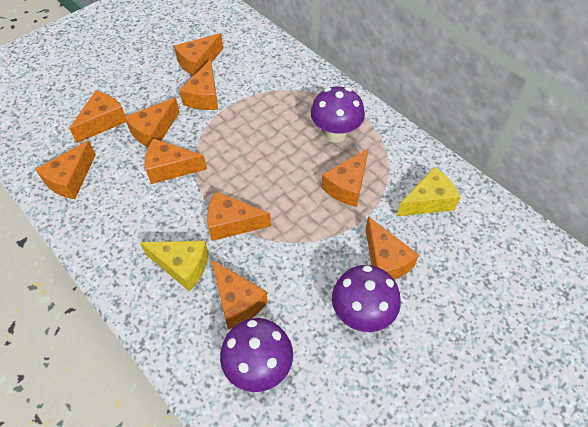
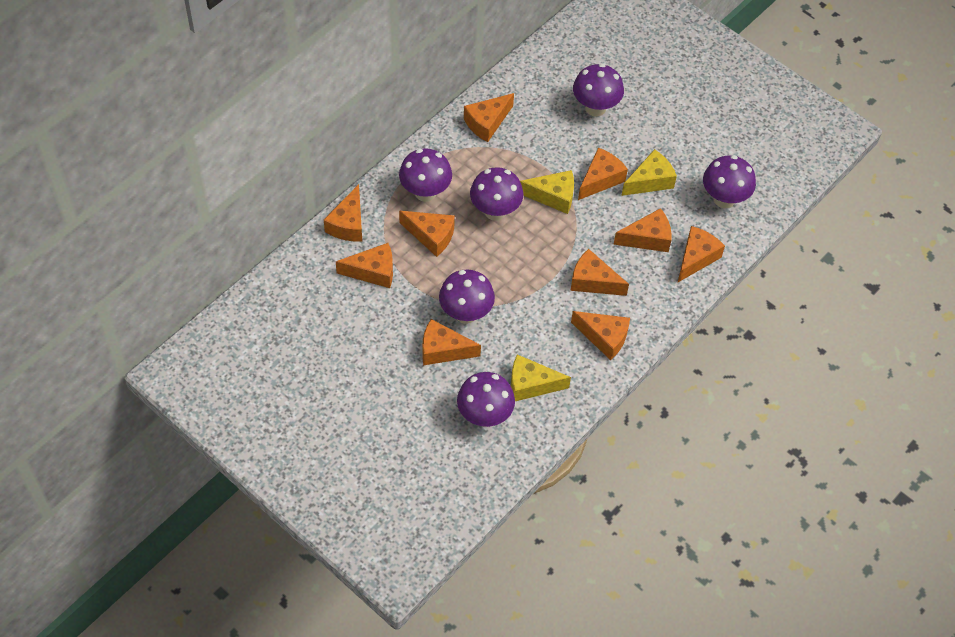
purple mushroom: 3 -> 6
yellow cheese: 2 -> 3

